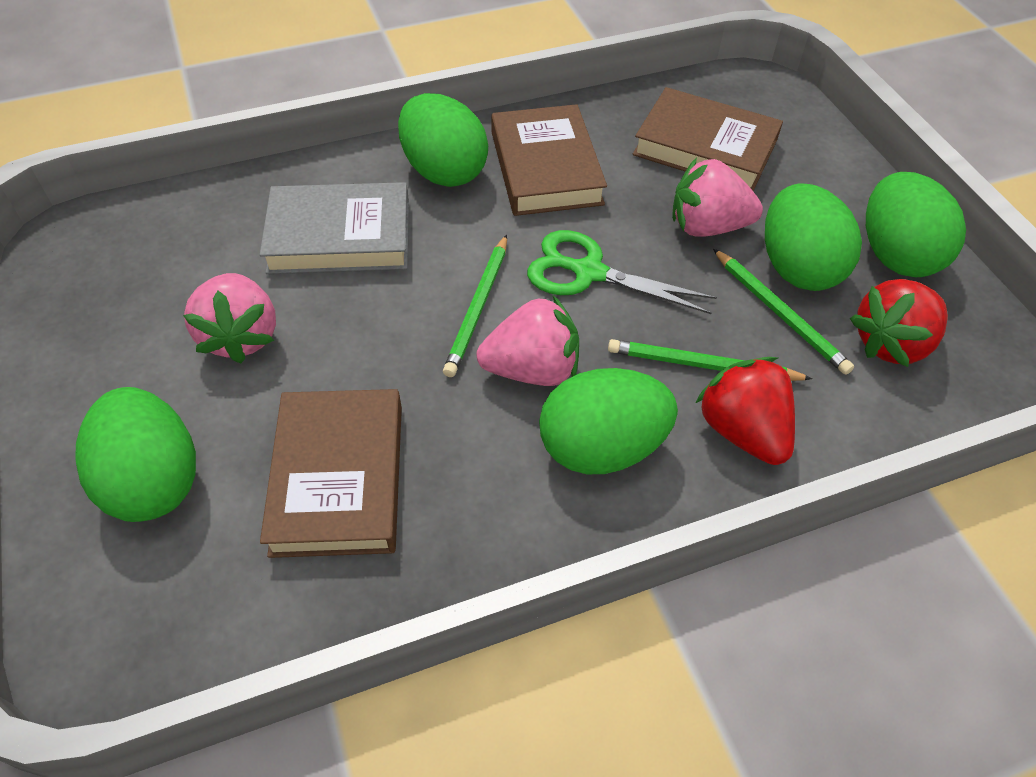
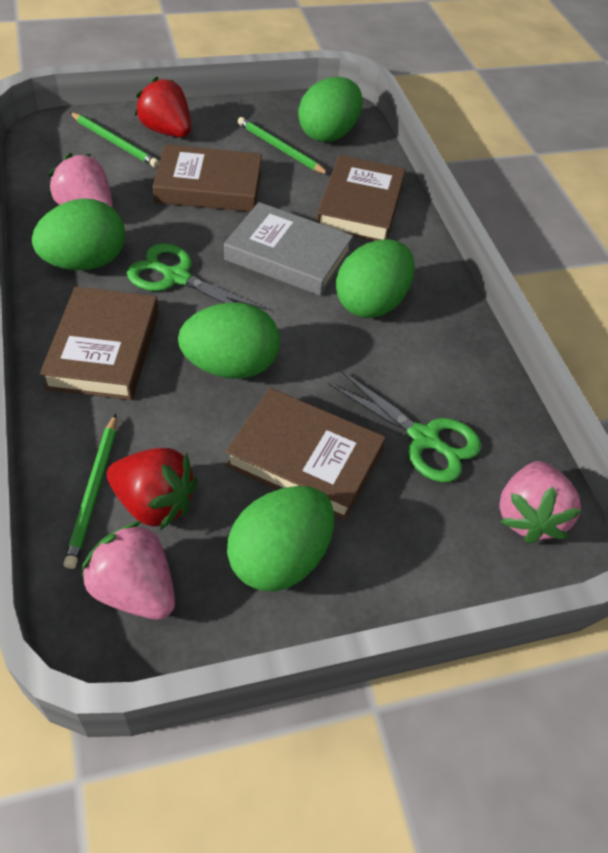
brown book: 3 -> 4
green scissors: 1 -> 2

